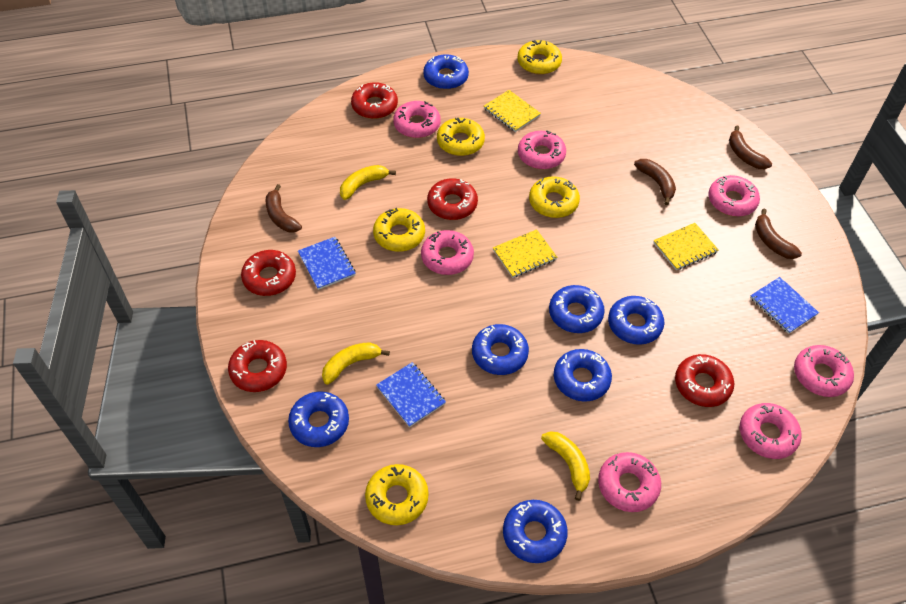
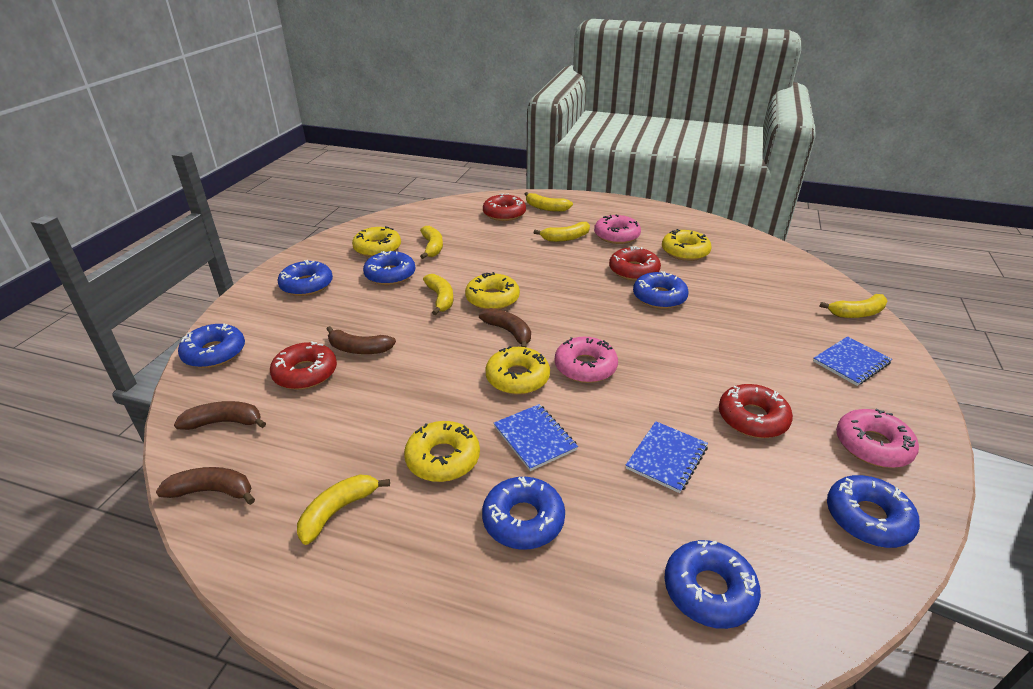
pink donut: 7 -> 3
red donut: 5 -> 4
yellow banana: 3 -> 6
yellow notebook: 3 -> 0

